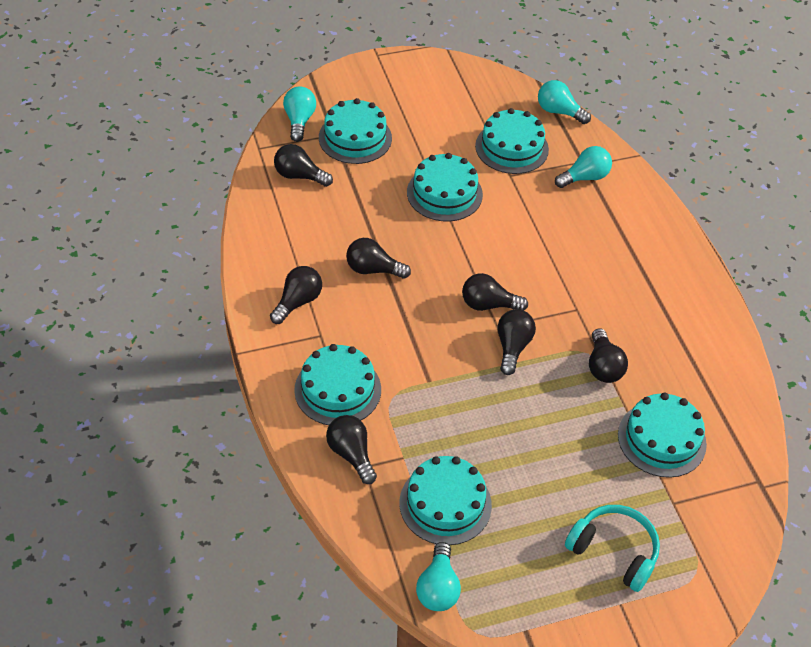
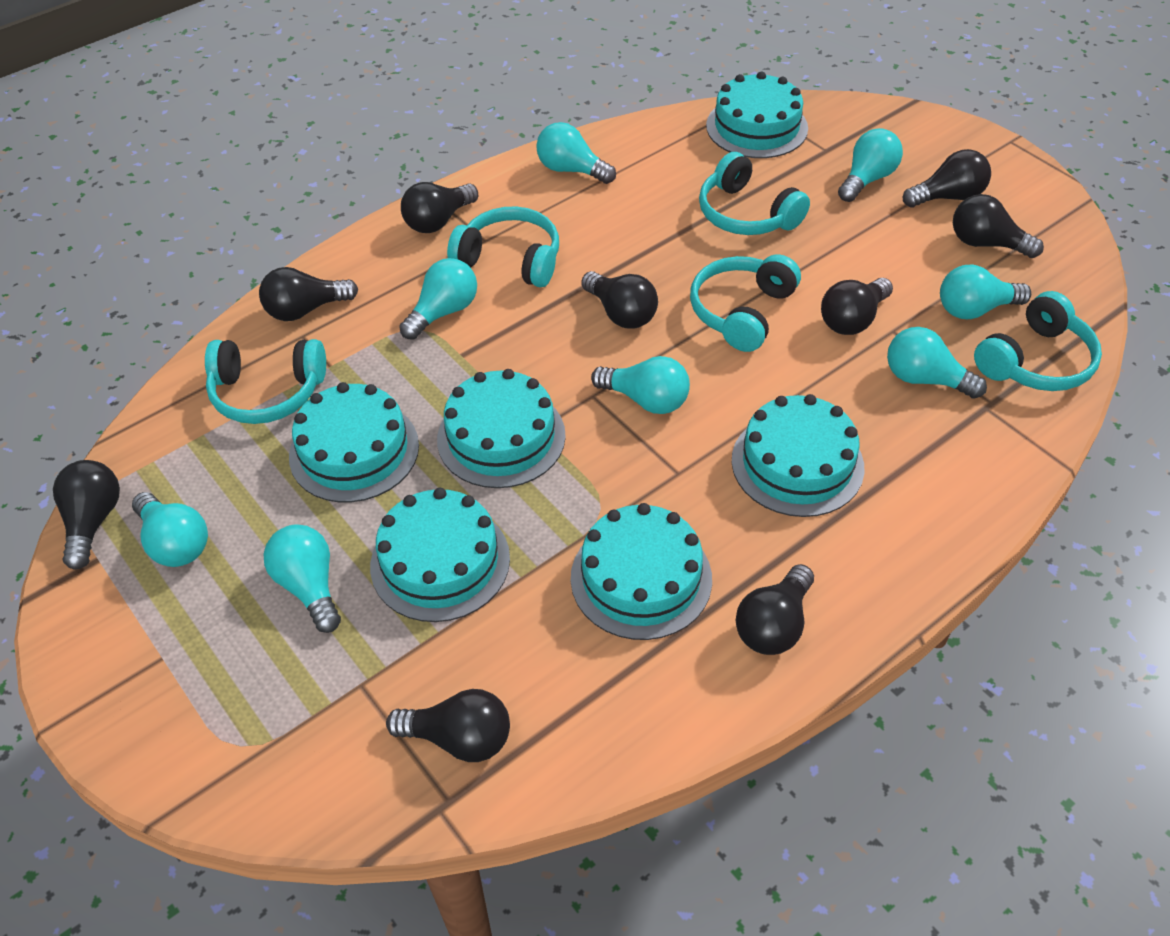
black light bulb: 7 -> 9
turquoise headphones: 1 -> 5
turquoise light bulb: 4 -> 8

